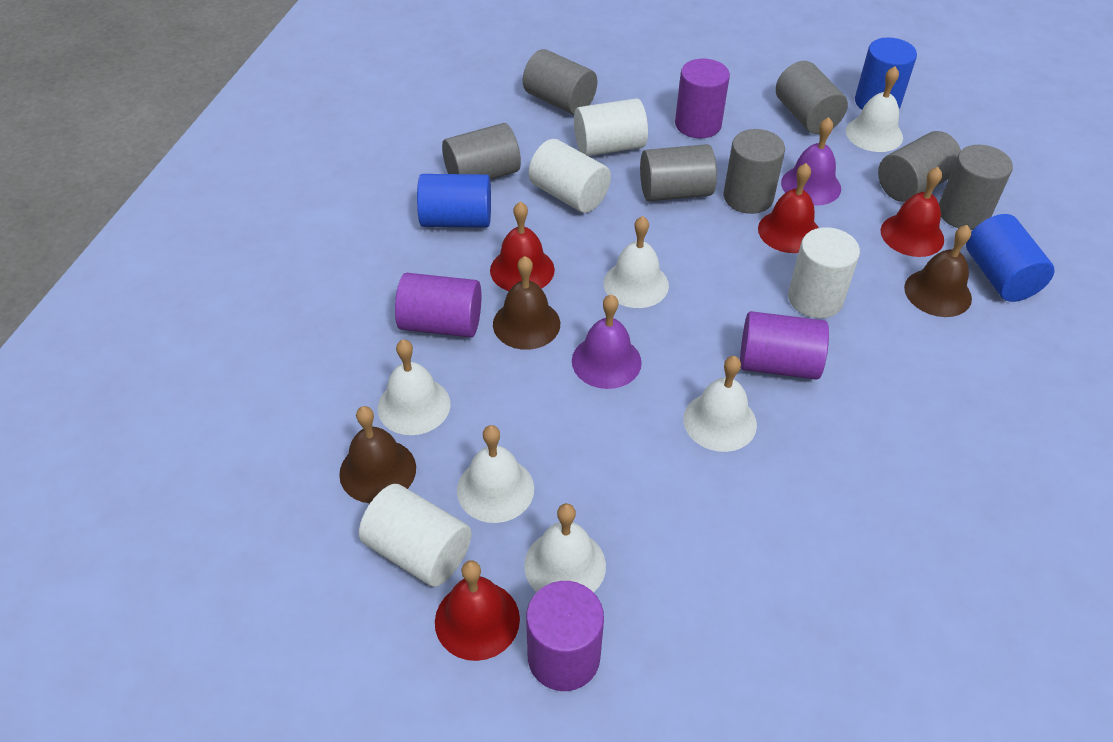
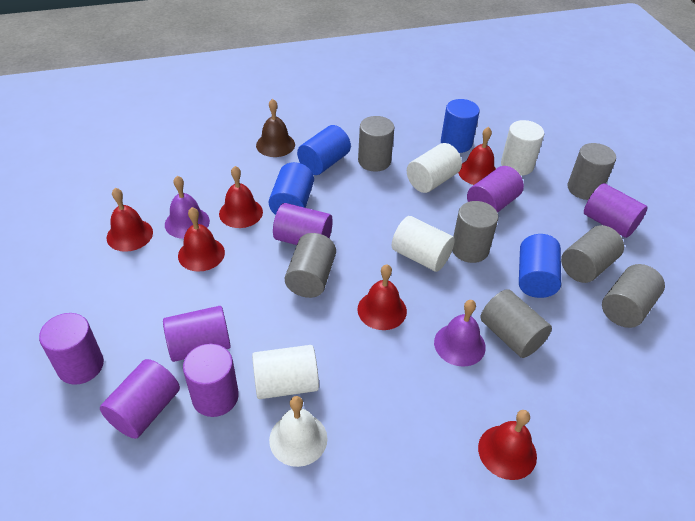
blue cylinder: 3 -> 4
brown bell: 3 -> 1
purple cylinder: 4 -> 7
red bell: 4 -> 6
white bell: 6 -> 1

